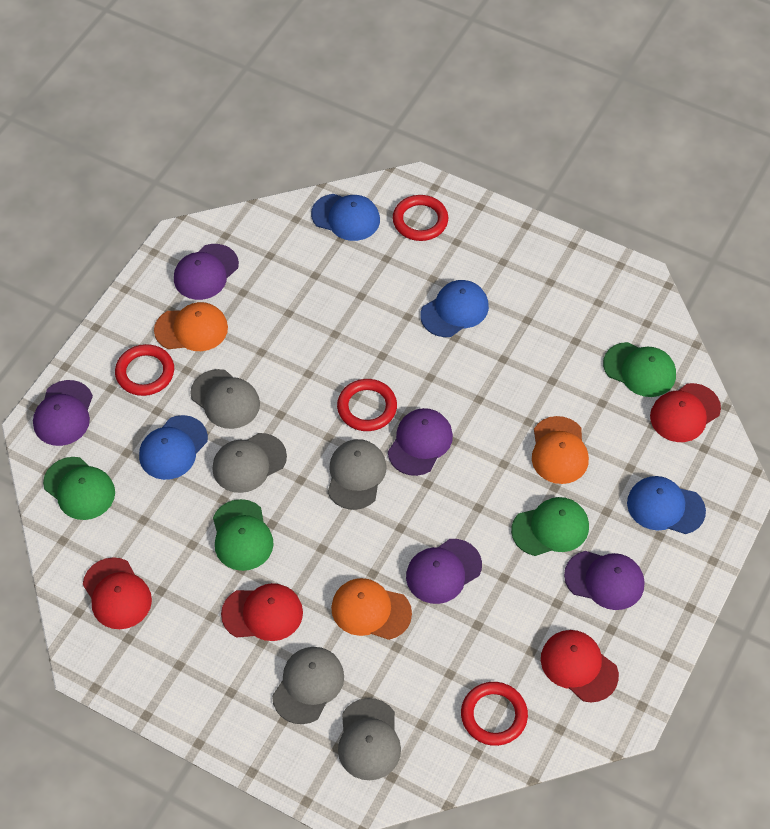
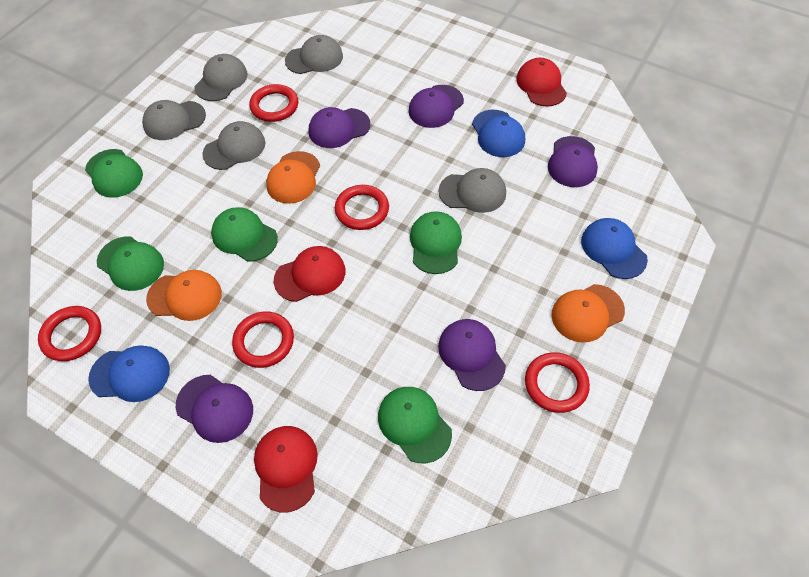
blue cap: 4 -> 3
green cap: 4 -> 5
red cap: 4 -> 3
red ring: 4 -> 5

